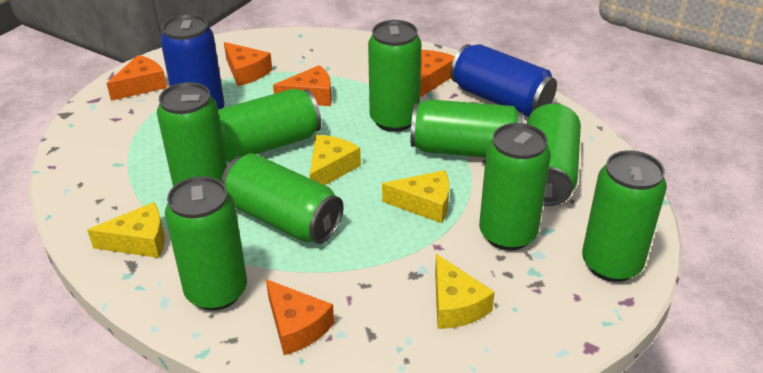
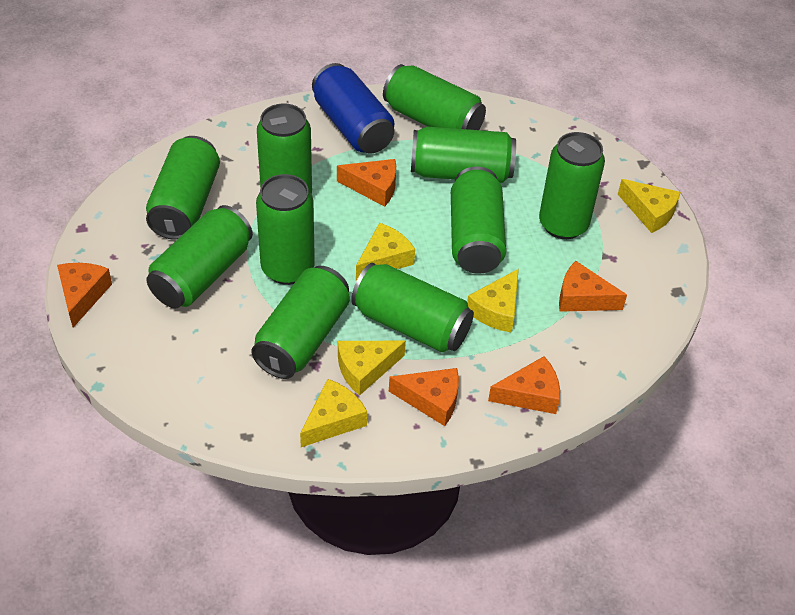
blue can: 2 -> 1
green can: 9 -> 10
yellow cheese: 4 -> 5

